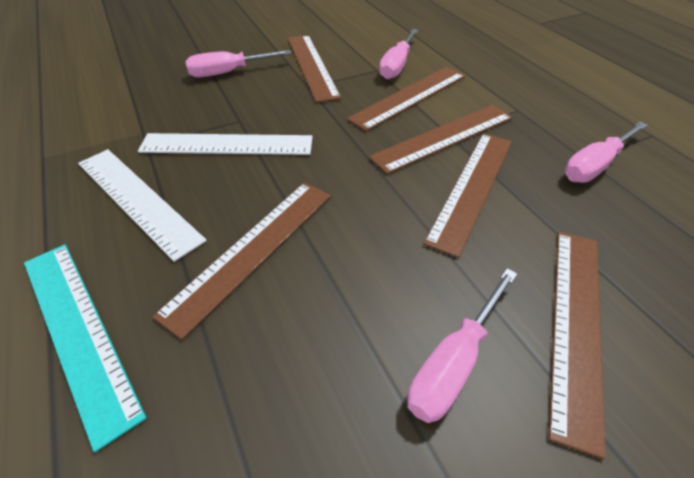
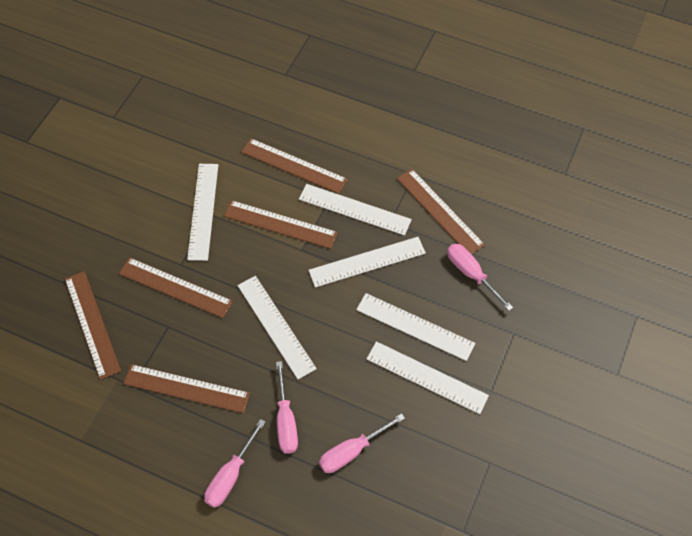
turquoise ruler: 1 -> 0
white ruler: 2 -> 6

